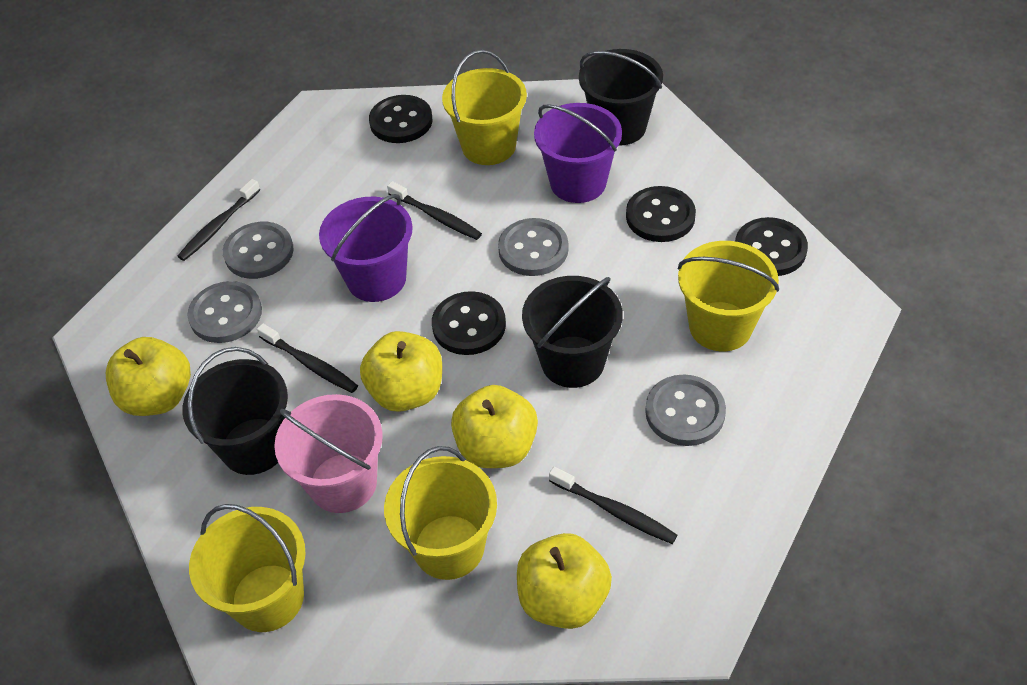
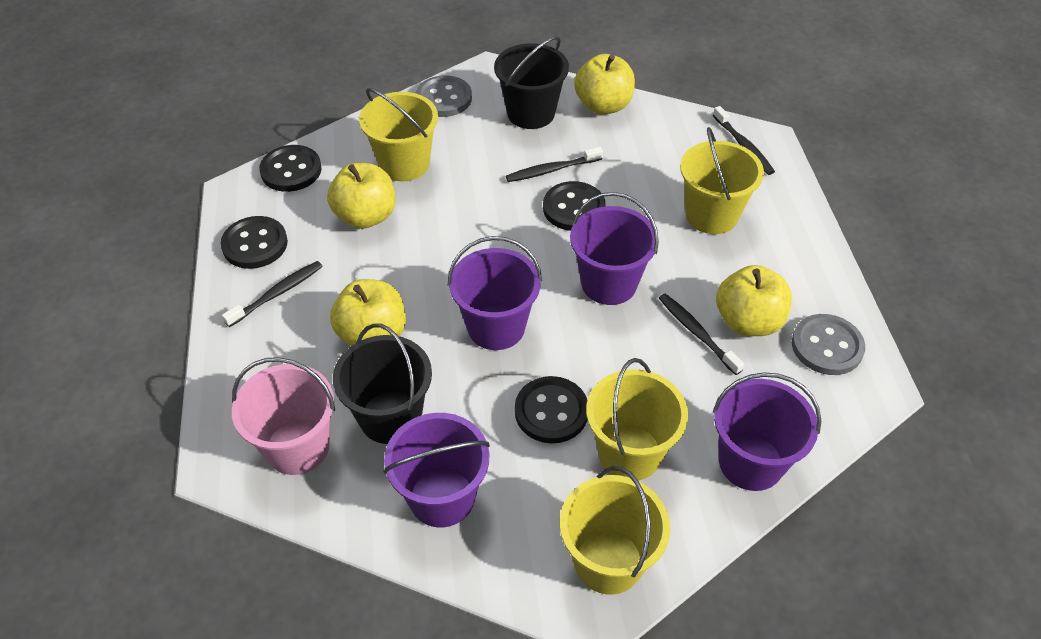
black bucket: 3 -> 2
grey button: 4 -> 2
purple bucket: 2 -> 4

